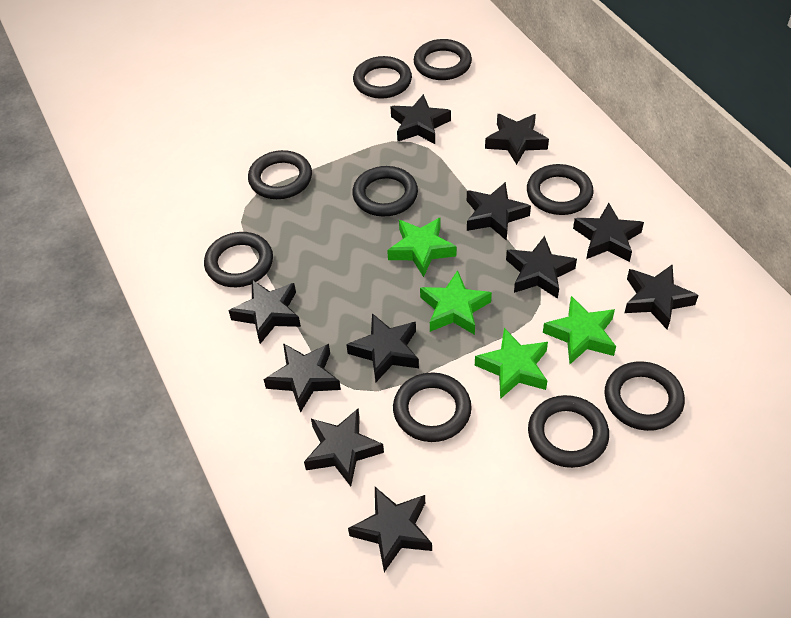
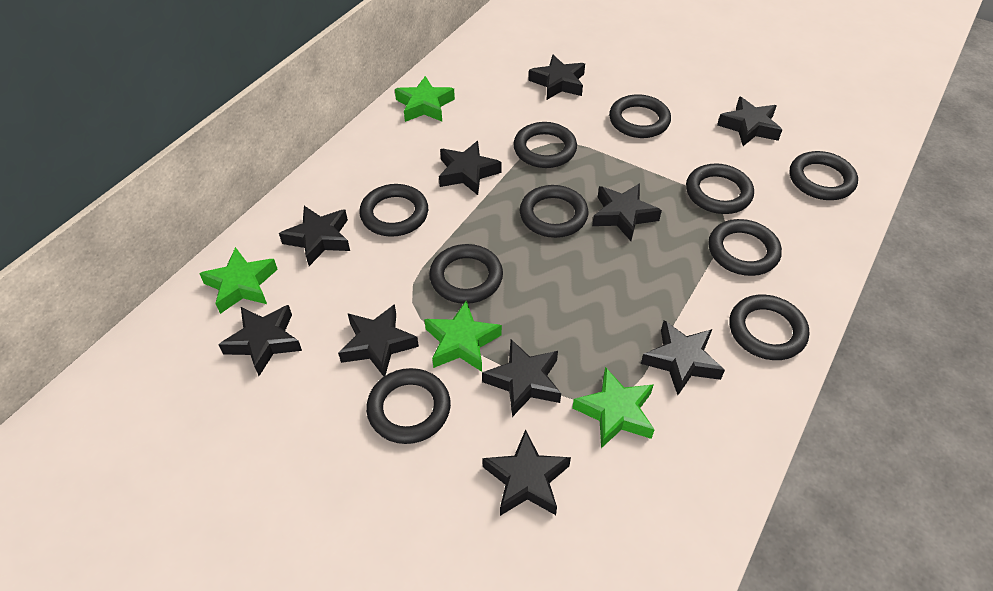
black ring: 9 -> 10
black star: 11 -> 10

